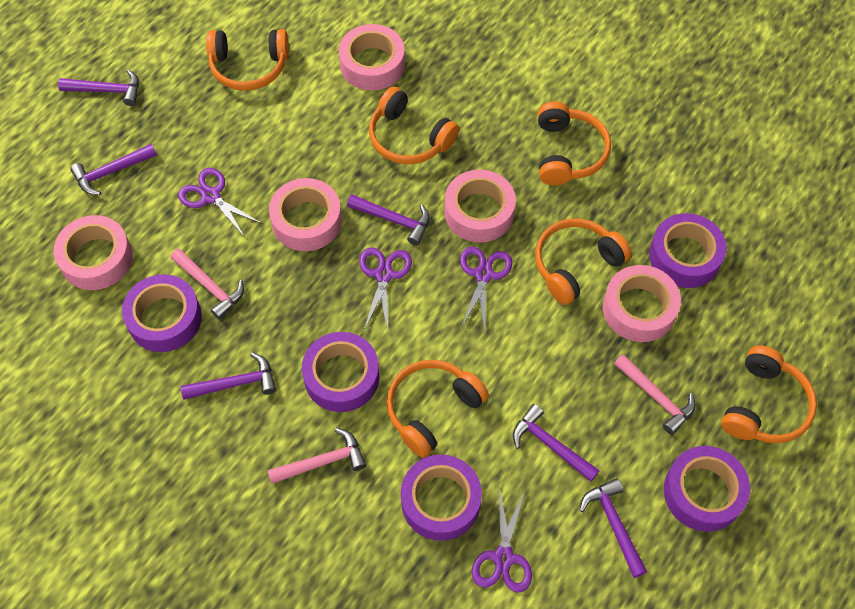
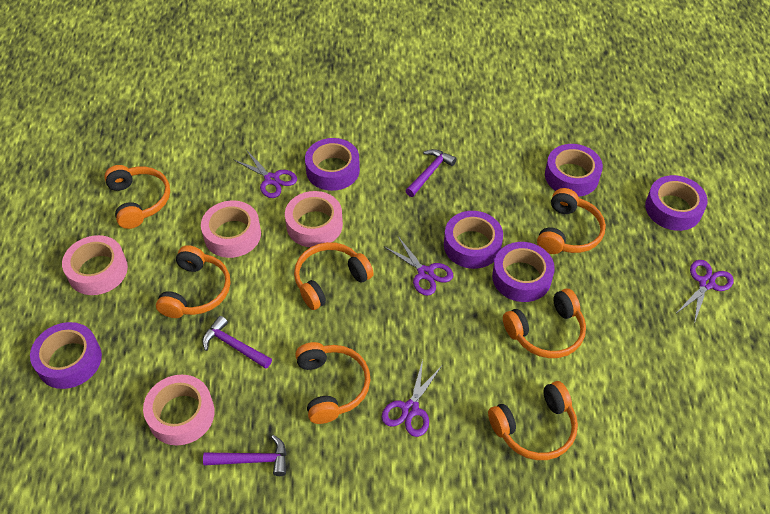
orange headphones: 6 -> 7
pink hammer: 3 -> 0
pink tape: 5 -> 4
purple hammer: 6 -> 3
purple tape: 5 -> 6

